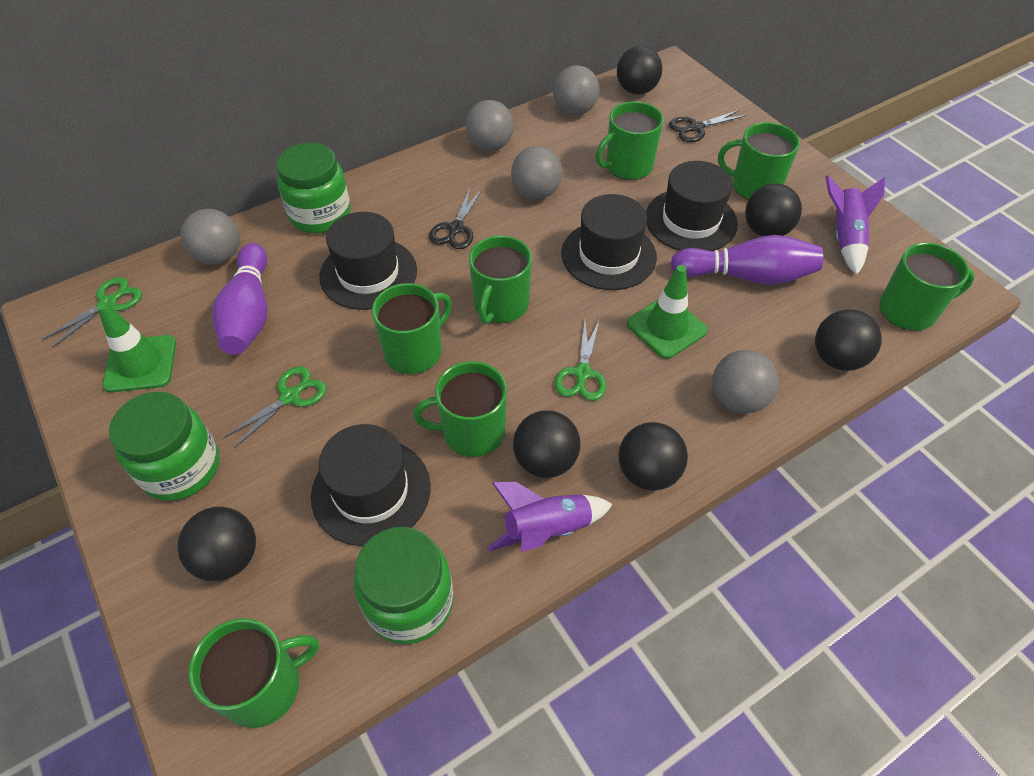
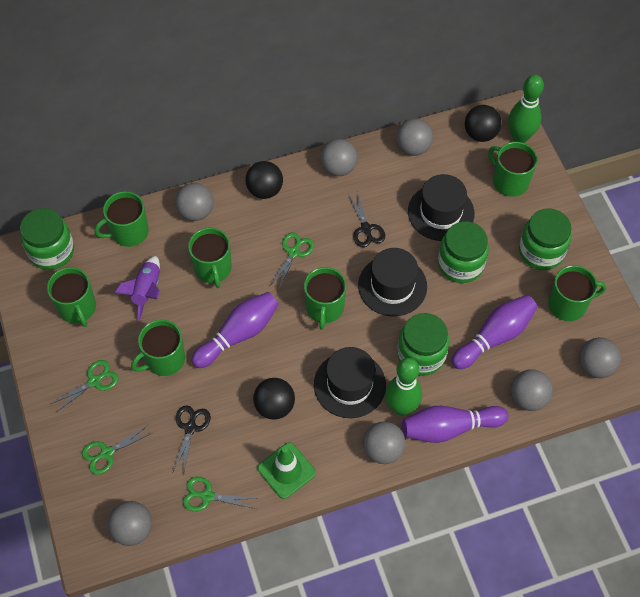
black ball: 6 -> 3
black hat: 4 -> 3
green bowling pin: 0 -> 2
green jar: 3 -> 4
green scissors: 3 -> 4
green traffic cone: 2 -> 1
grey ball: 5 -> 7
purple bowling pin: 2 -> 3
purple rocket: 2 -> 1

